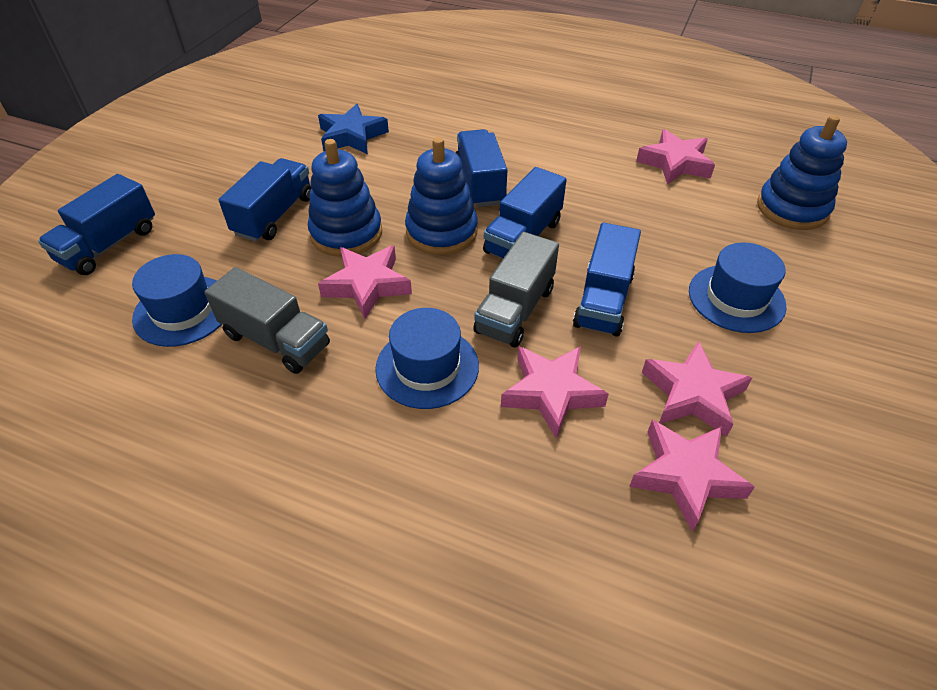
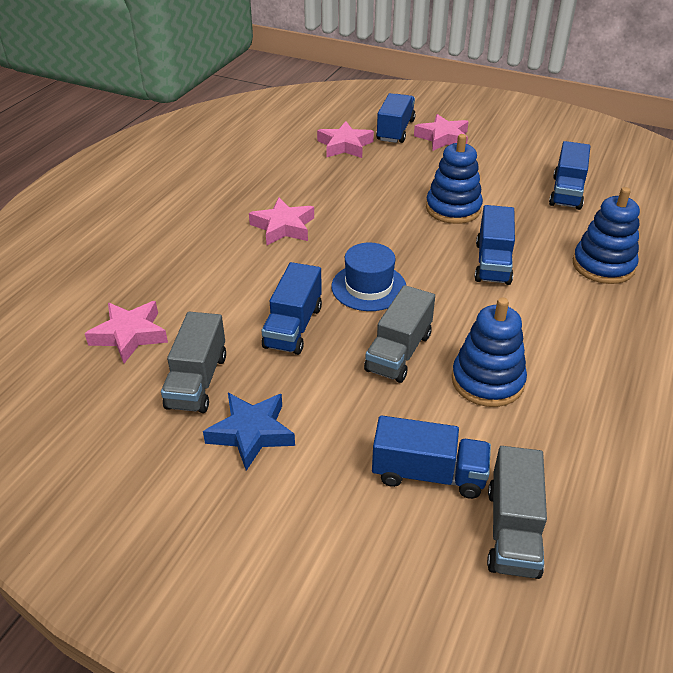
blue hat: 3 -> 1
grey truck: 2 -> 3
pink star: 5 -> 4

